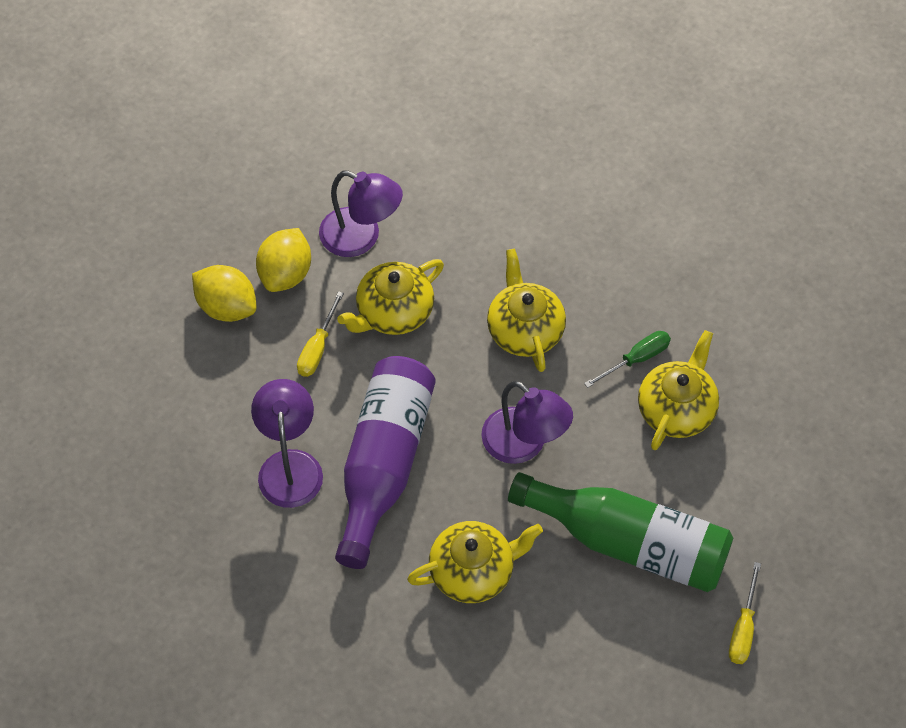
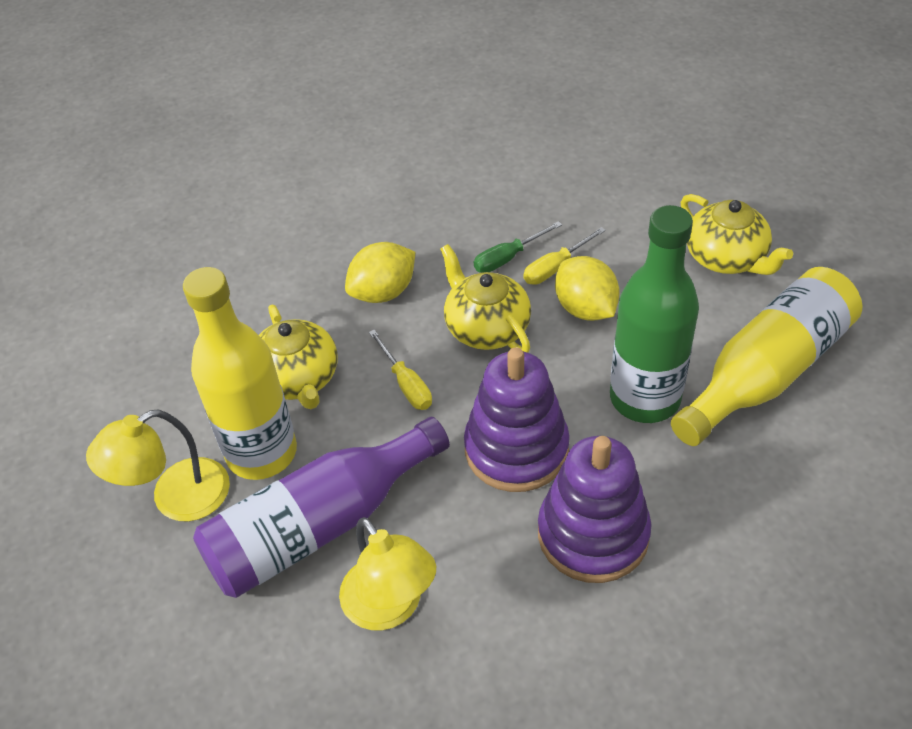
purple lamp: 3 -> 0
purple stacking toy: 0 -> 2
yellow bottle: 0 -> 2
yellow lamp: 0 -> 2
yellow teapot: 4 -> 3

